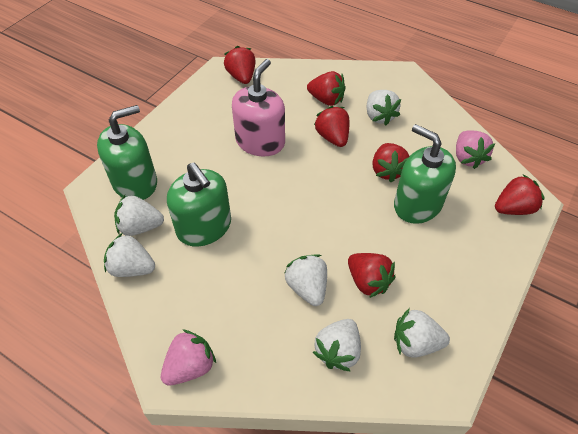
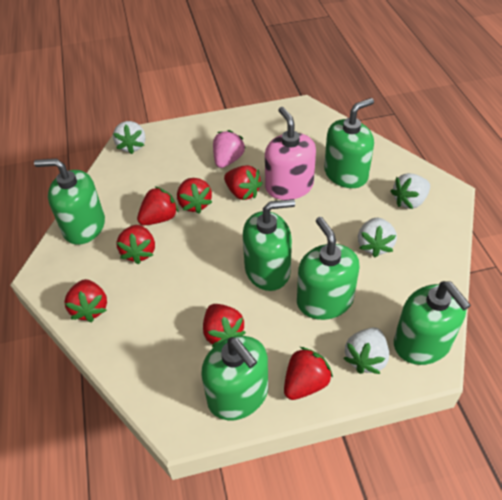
green soap dispenser: 3 -> 6
pink strawberry: 2 -> 1
red strawberry: 6 -> 7
white strawberry: 6 -> 4

